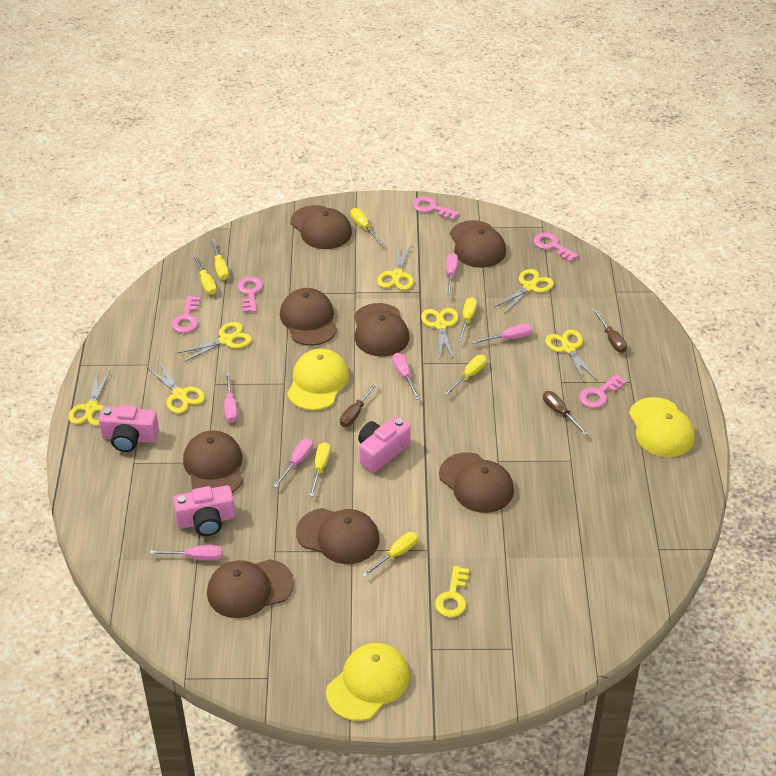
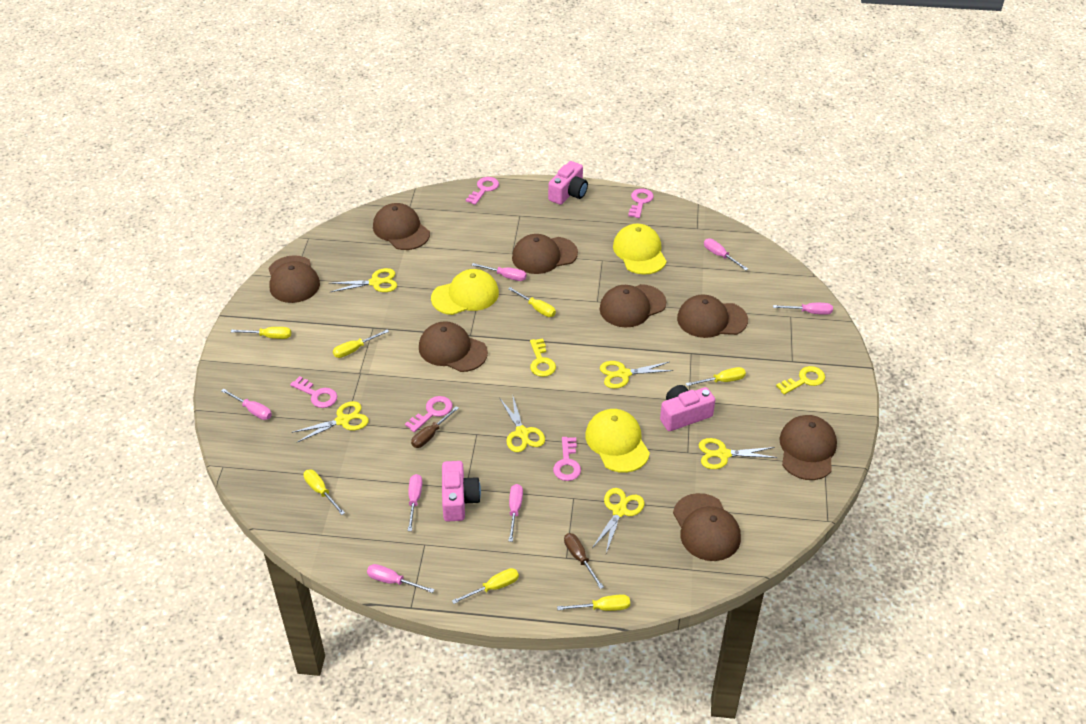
brown screwdriver: 3 -> 2
pink screwdriver: 6 -> 7
yellow key: 1 -> 2
yellow scissors: 7 -> 6

